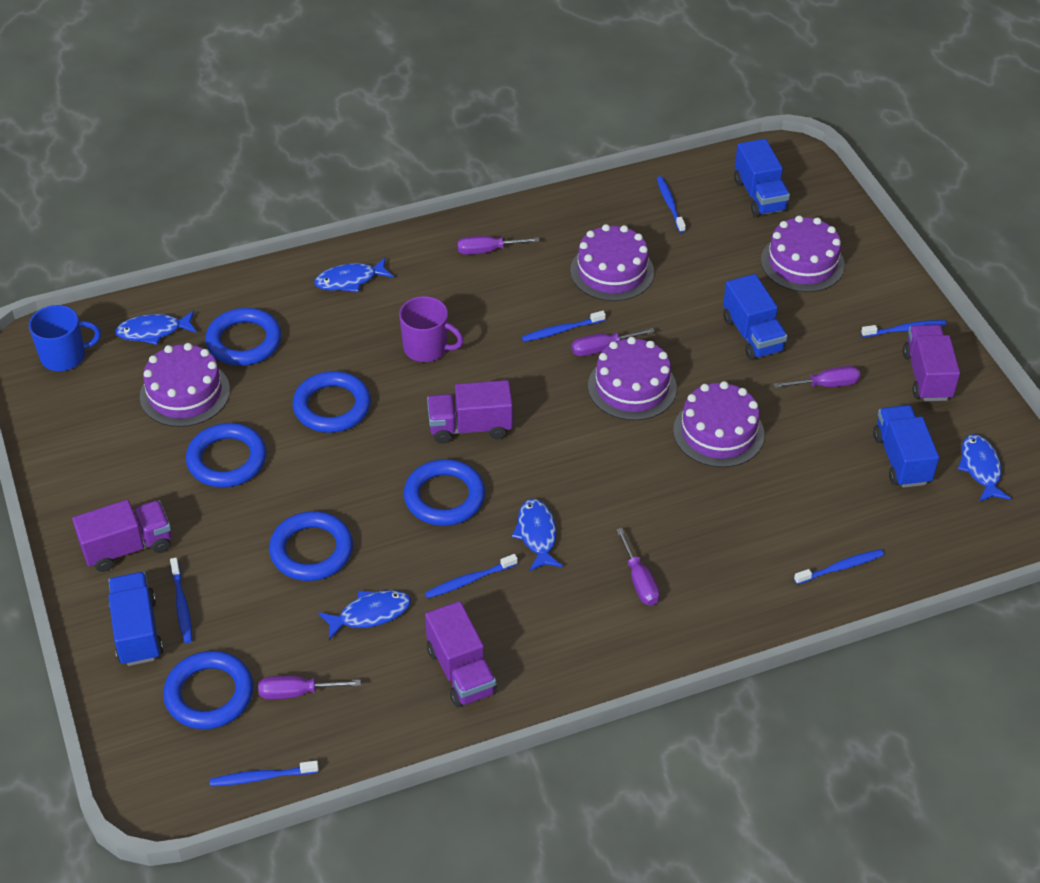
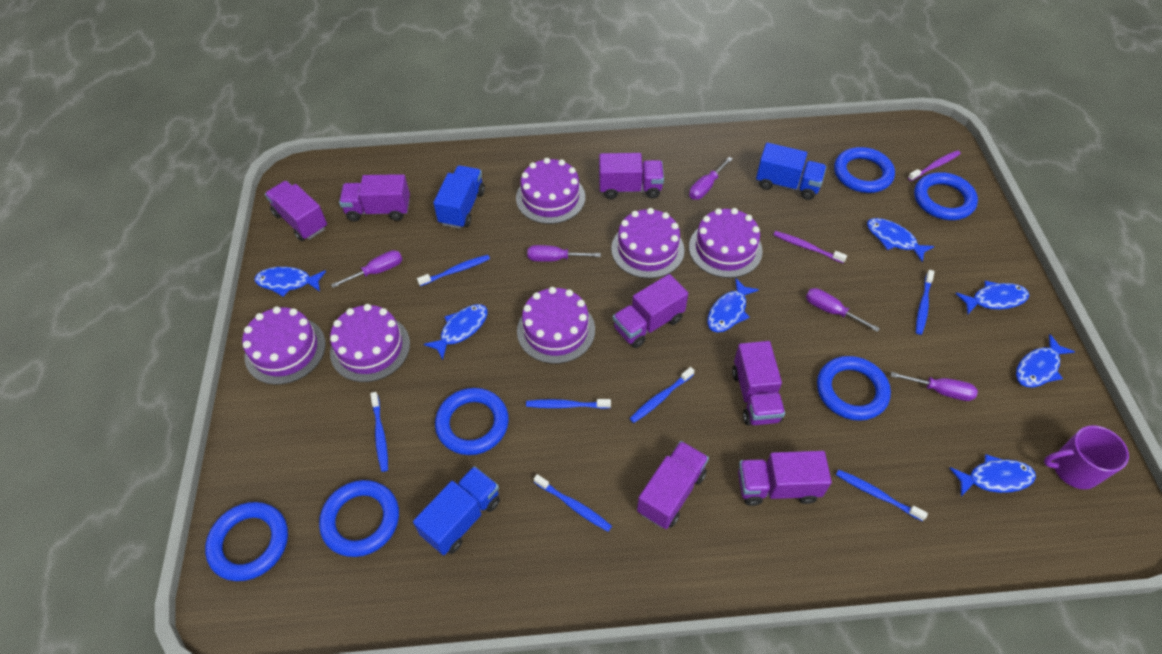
blue fish: 5 -> 7
blue mug: 1 -> 0
blue truck: 4 -> 3
purple cake: 5 -> 6
purple toothbrush: 0 -> 2
purple truck: 4 -> 7

